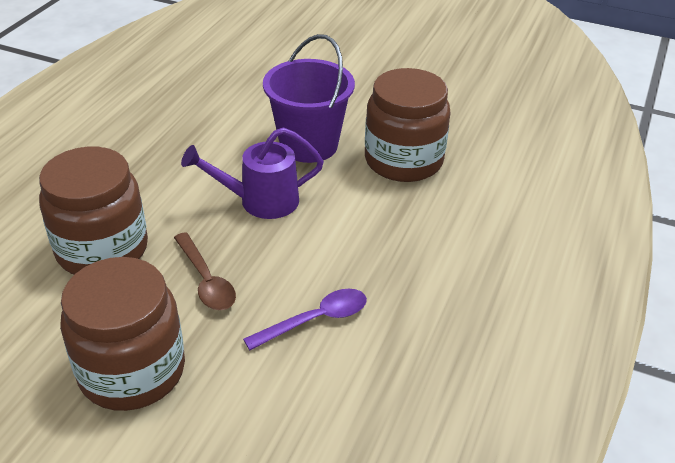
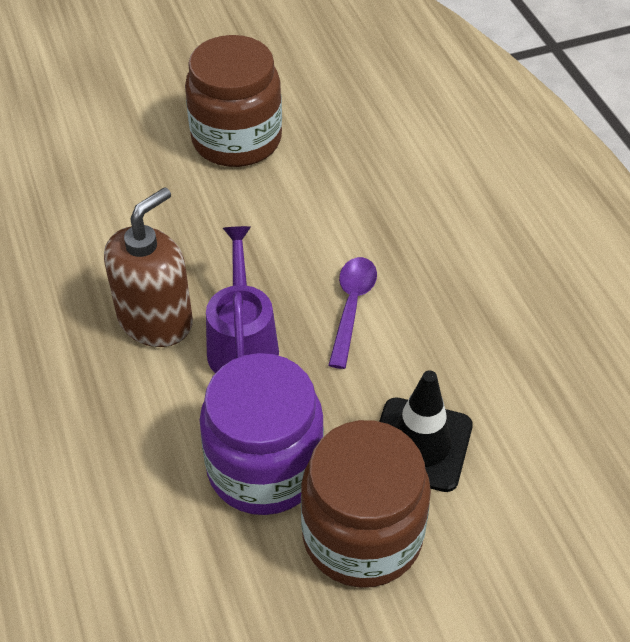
black traffic cone: 0 -> 1
brown jar: 3 -> 2
brown soap dispenser: 0 -> 1
brown spoon: 1 -> 0
purple bucket: 1 -> 0
purple jar: 0 -> 1

